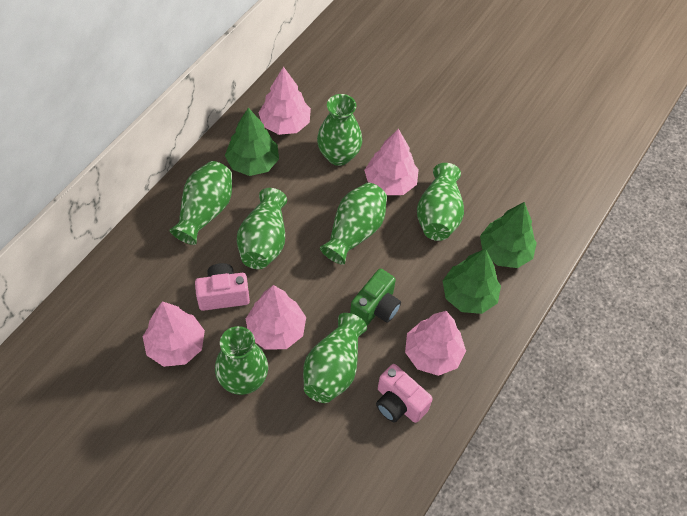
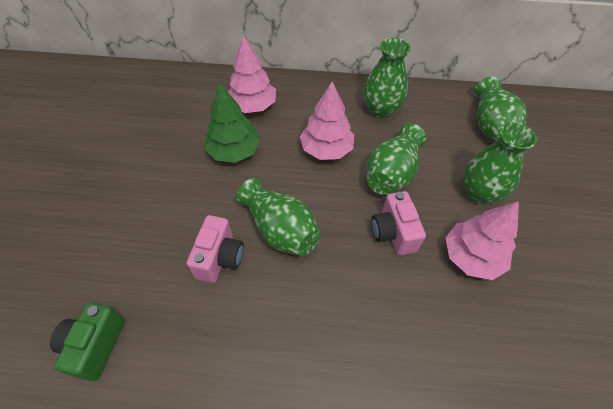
green tree: 3 -> 1
green vase: 7 -> 5
pink tree: 5 -> 3

